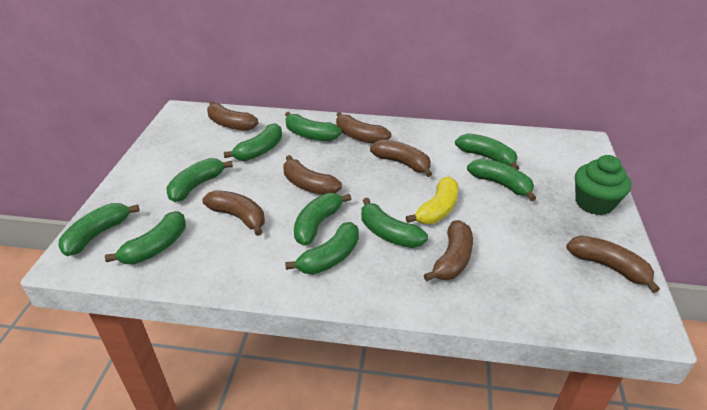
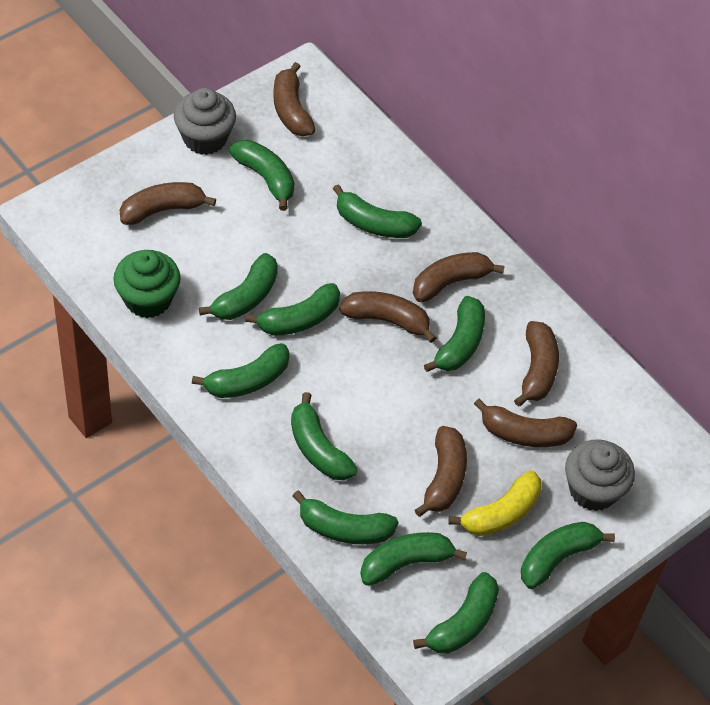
green banana: 10 -> 11
grey cupcake: 0 -> 2

